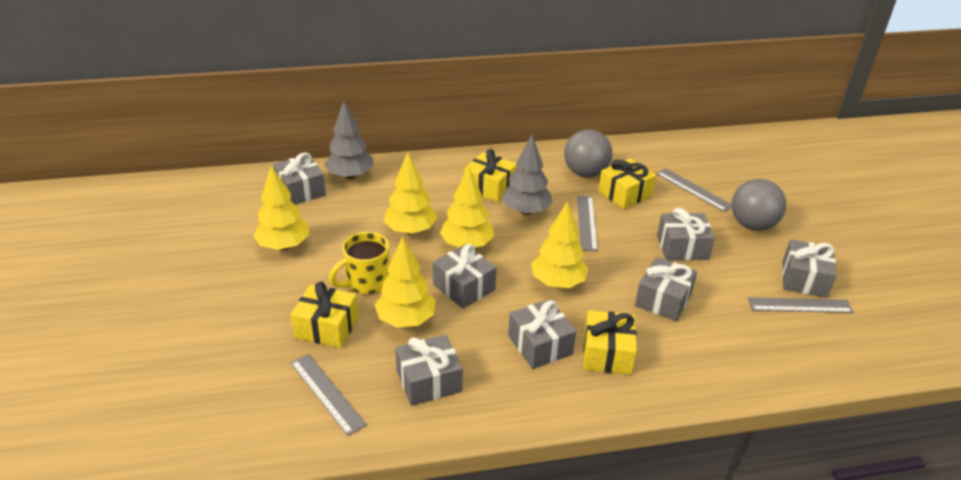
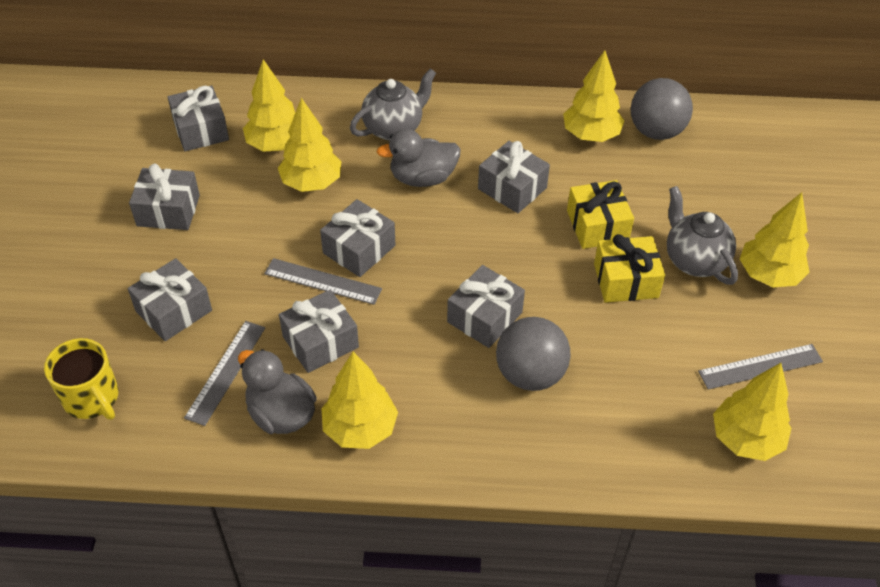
grey duck: 0 -> 2
grey ruler: 4 -> 3
grey teapot: 0 -> 2
grey tree: 2 -> 0
yellow gift: 4 -> 2
yellow tree: 5 -> 6

